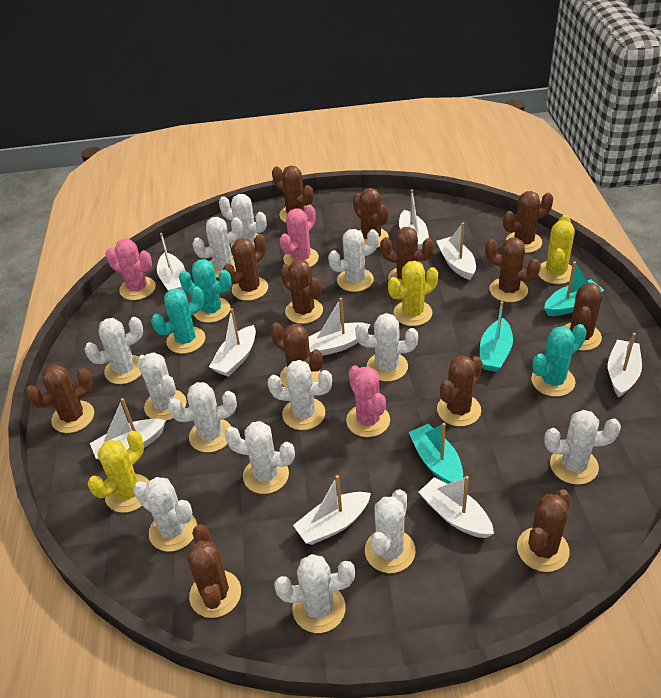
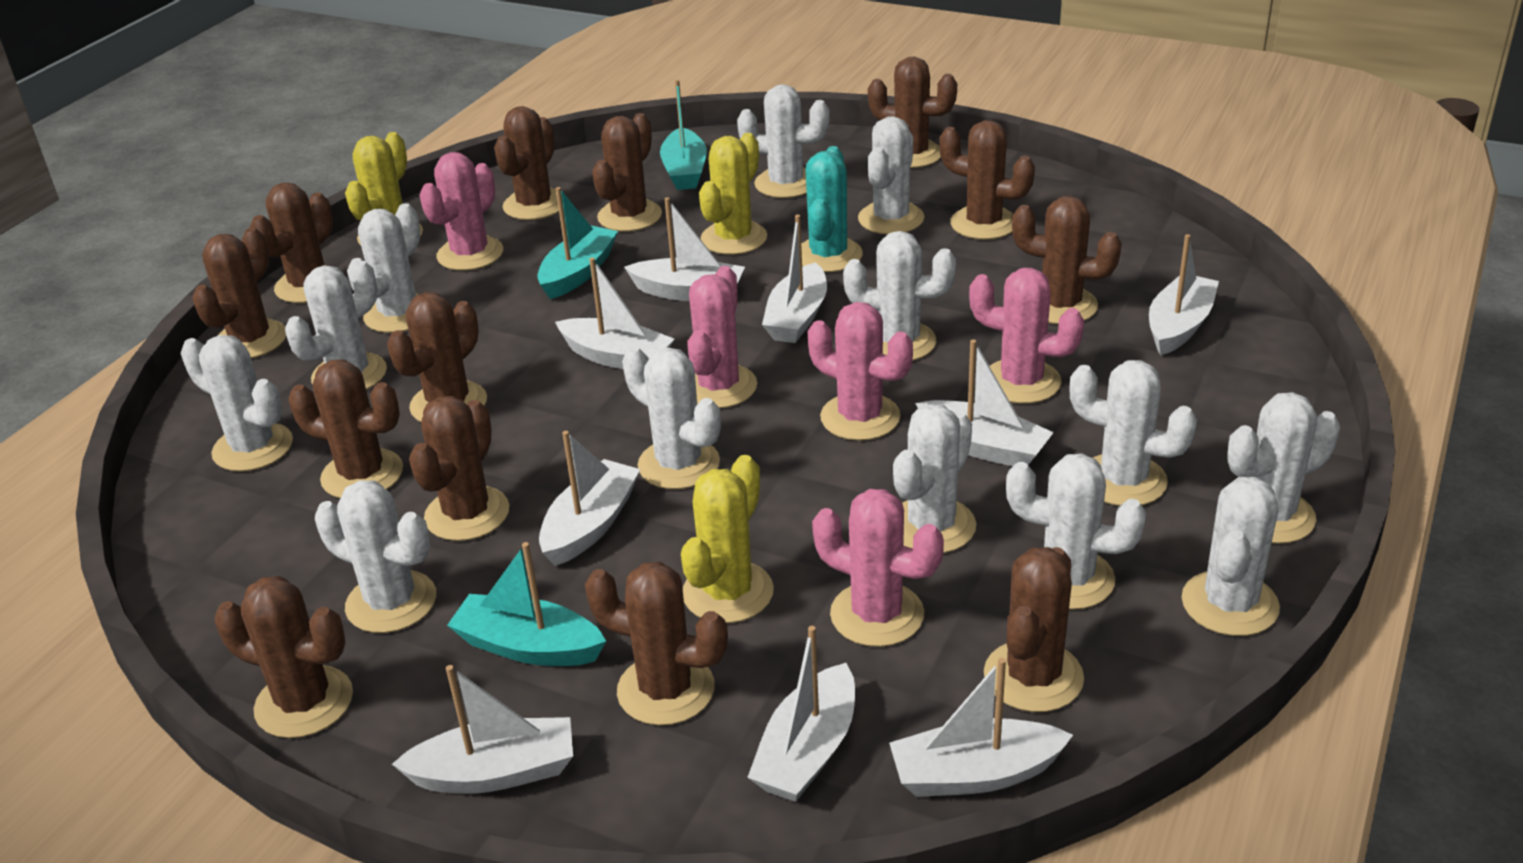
pink cactus: 3 -> 5
turquoise cactus: 3 -> 1

